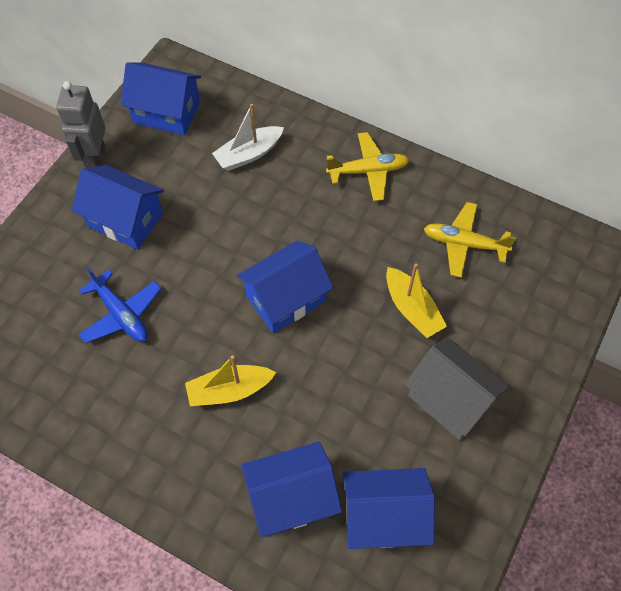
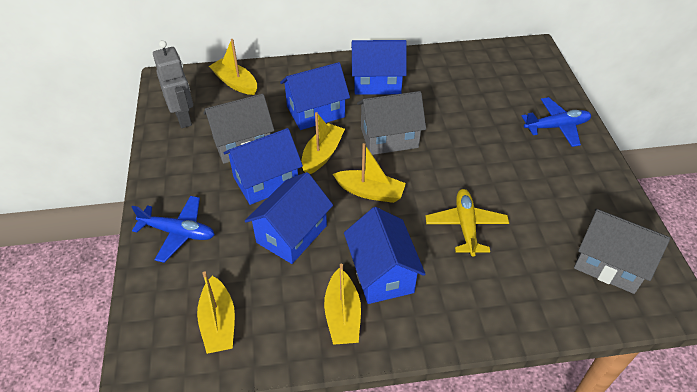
blue plane: 1 -> 2
grey house: 1 -> 3
white boat: 1 -> 0
yellow boat: 2 -> 5
yellow plane: 2 -> 1

